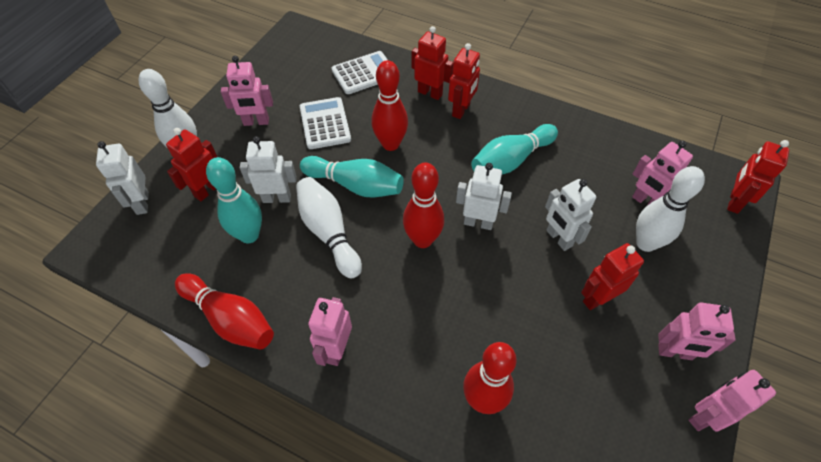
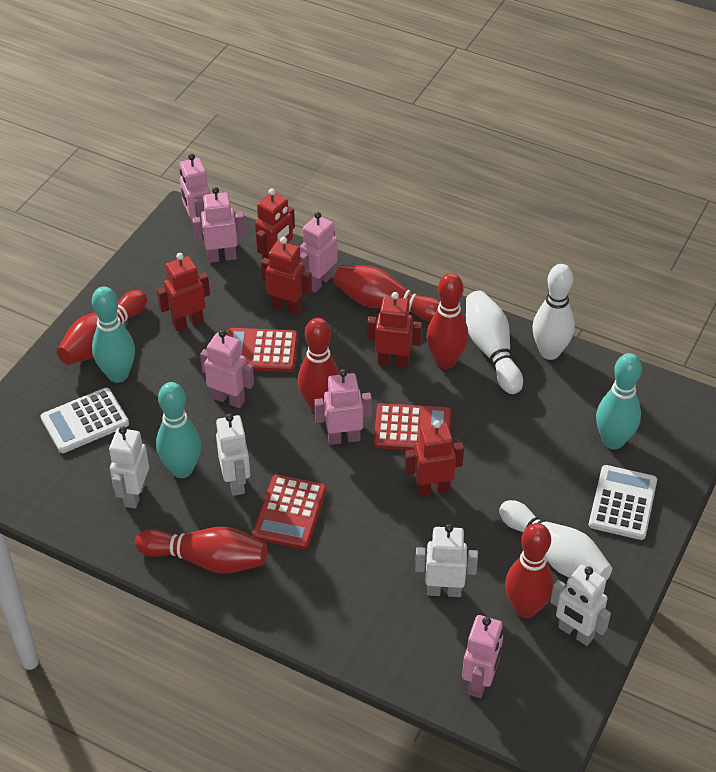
pink robot: 5 -> 6
red bowling pin: 4 -> 6
red calculator: 0 -> 3

